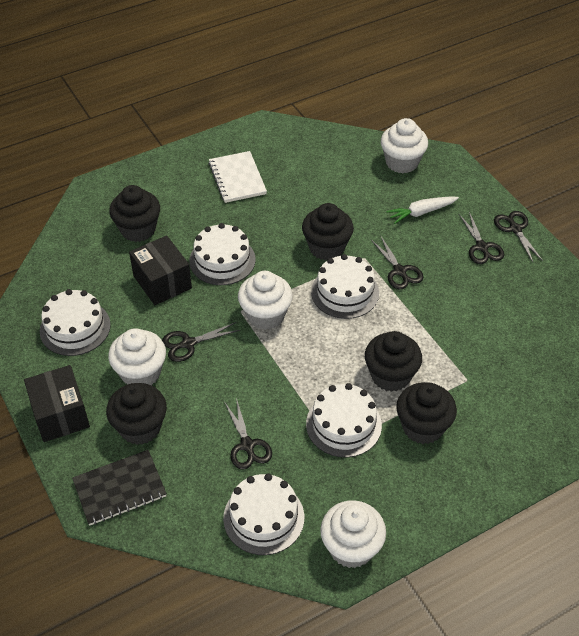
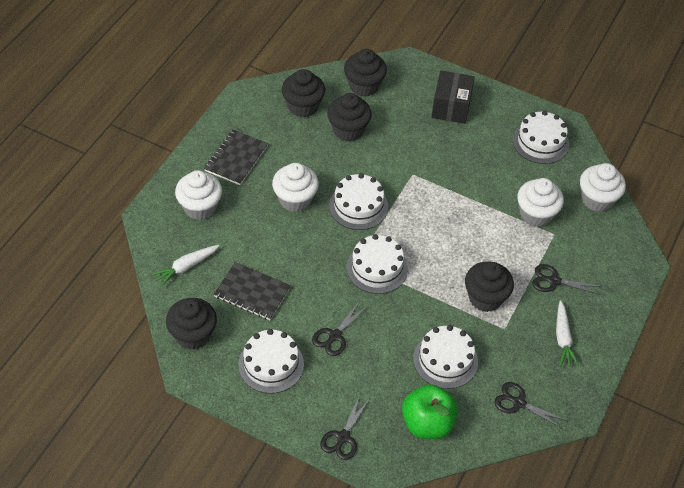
black box: 2 -> 1
black notebook: 1 -> 2
black scissors: 5 -> 4
green apple: 0 -> 1
white carrot: 1 -> 2
white notebook: 1 -> 0

